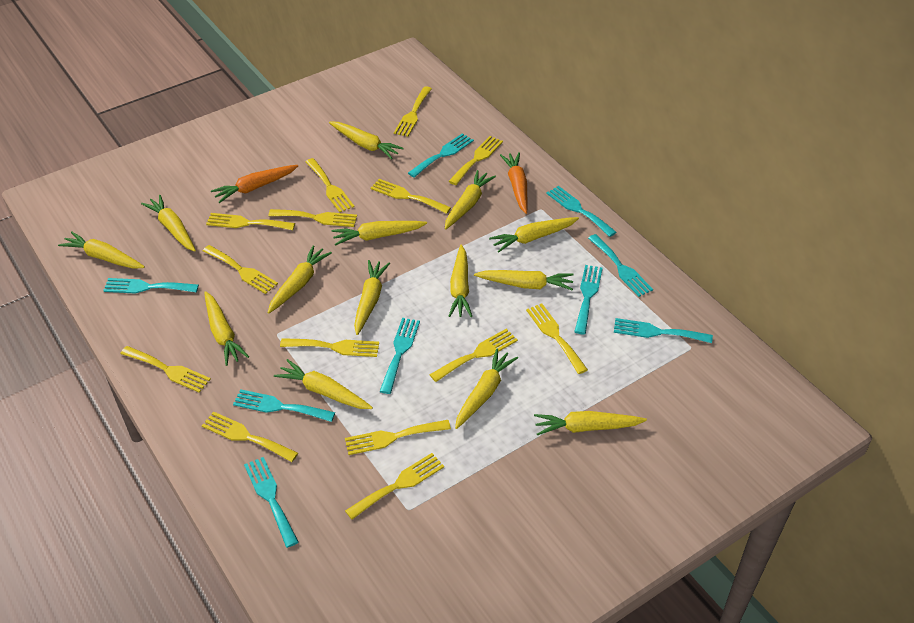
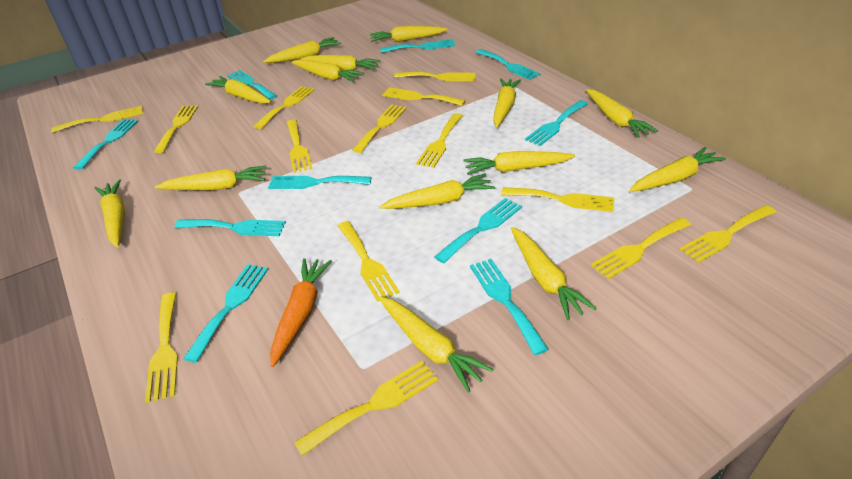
orange carrot: 2 -> 1
turquoise fork: 9 -> 10

